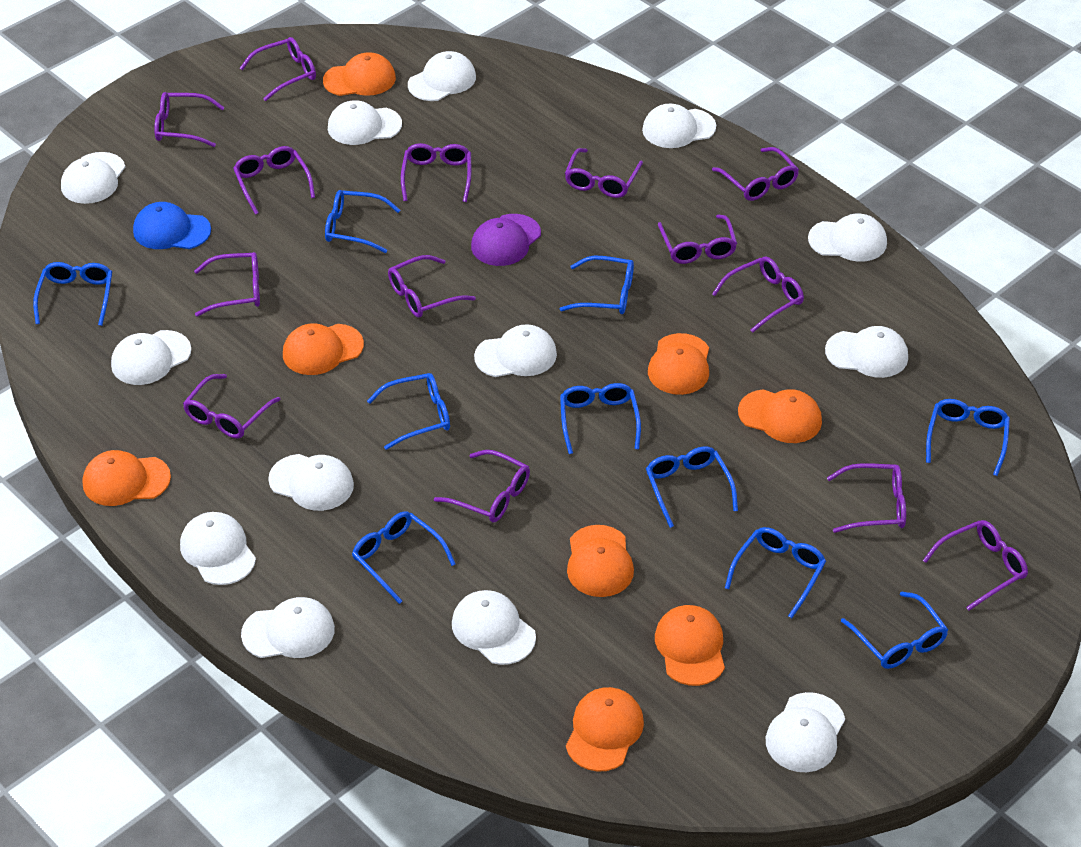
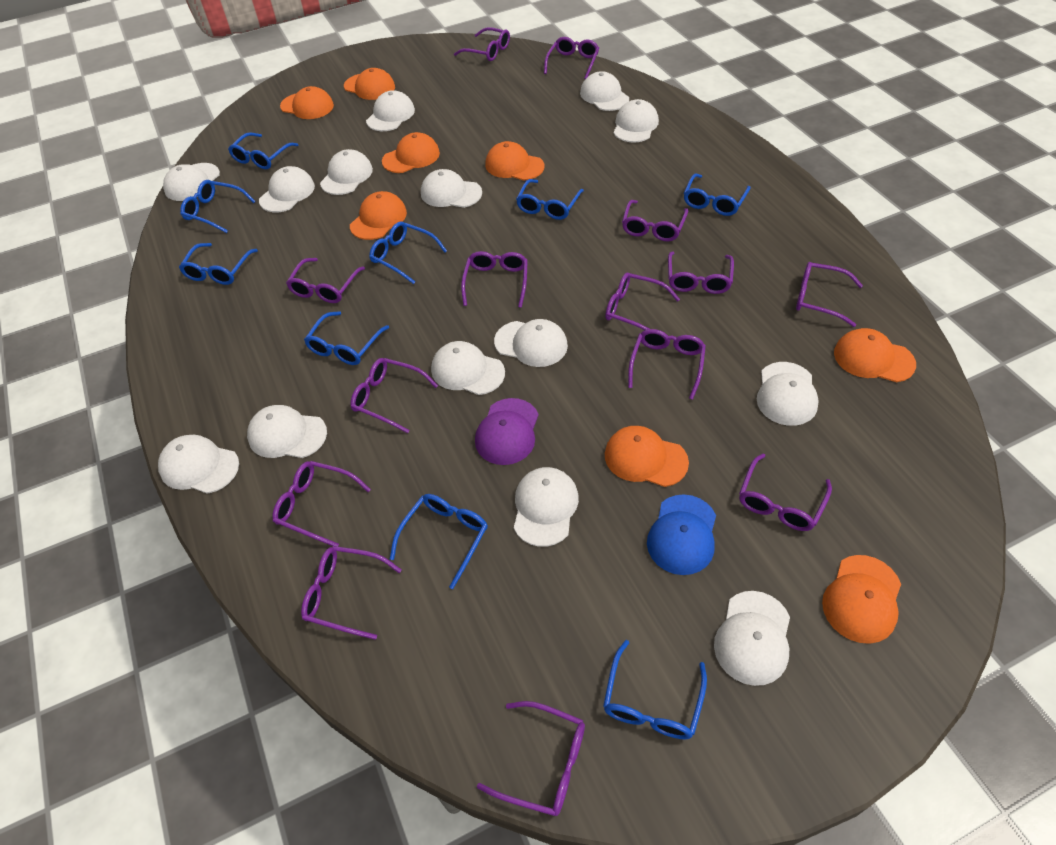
blue glasses: 10 -> 9
white cap: 13 -> 14

